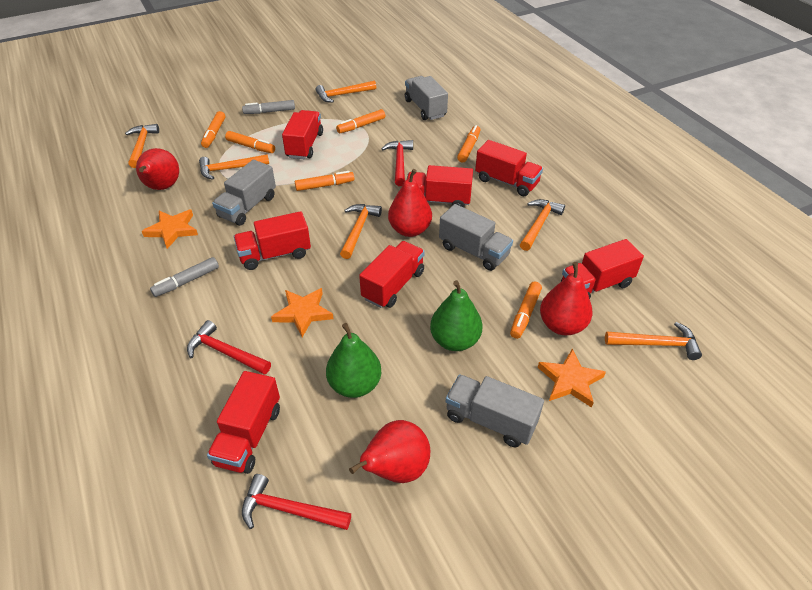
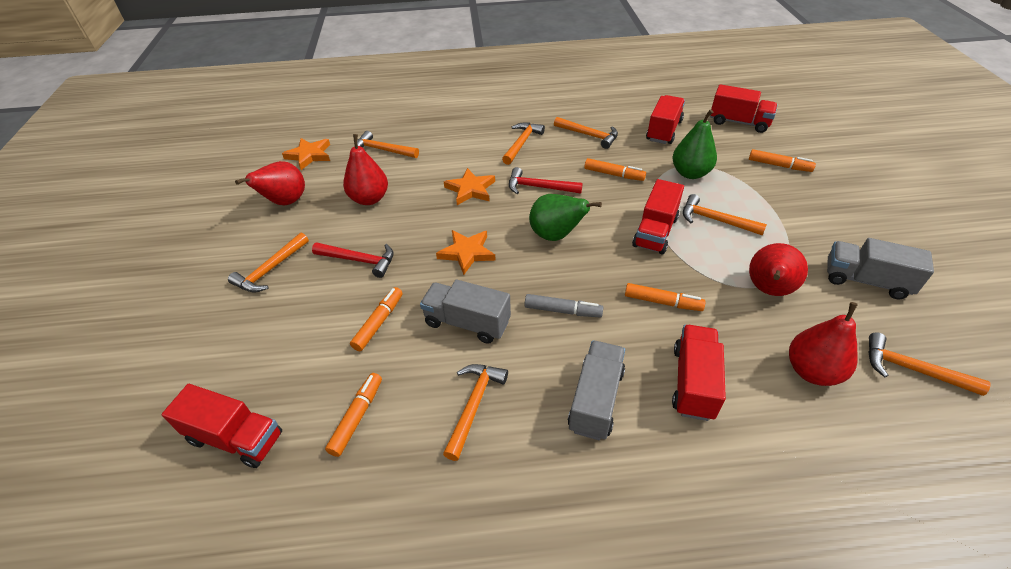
grey marker: 2 -> 1
grey truck: 4 -> 3
orange hammer: 6 -> 7
orange marker: 6 -> 5
red hammer: 3 -> 2
red truck: 7 -> 5

